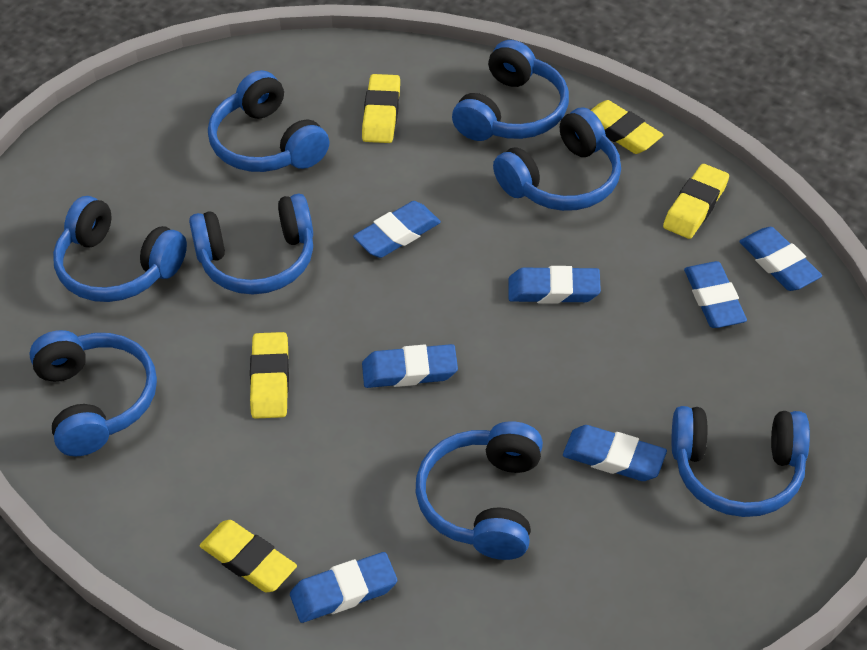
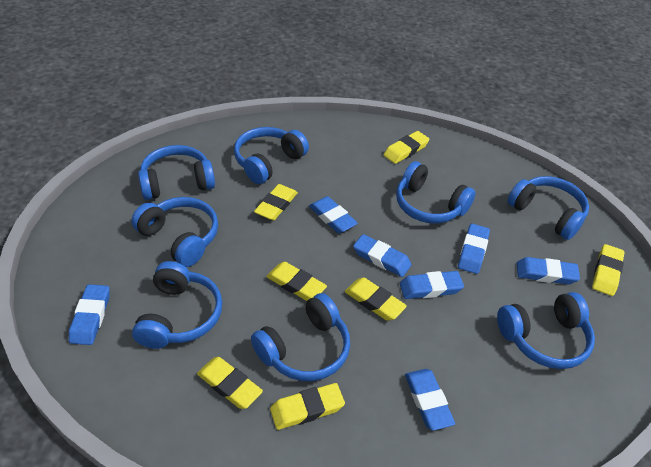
yellow eraser: 5 -> 7

